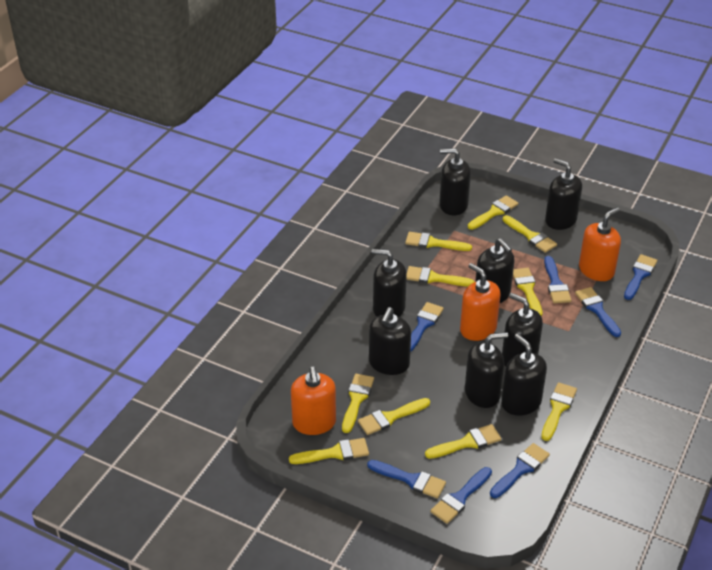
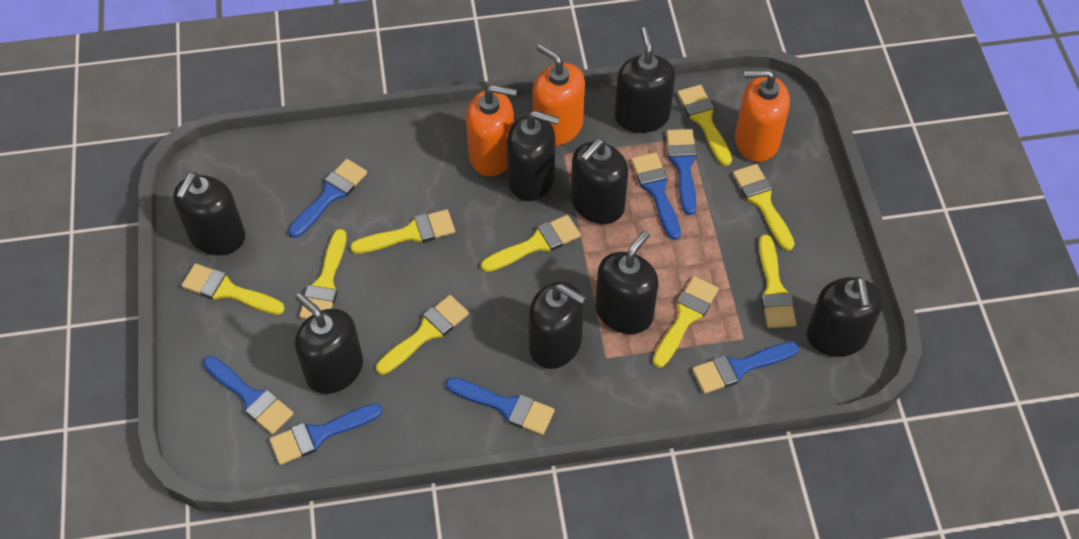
yellow brush: 10 -> 9

